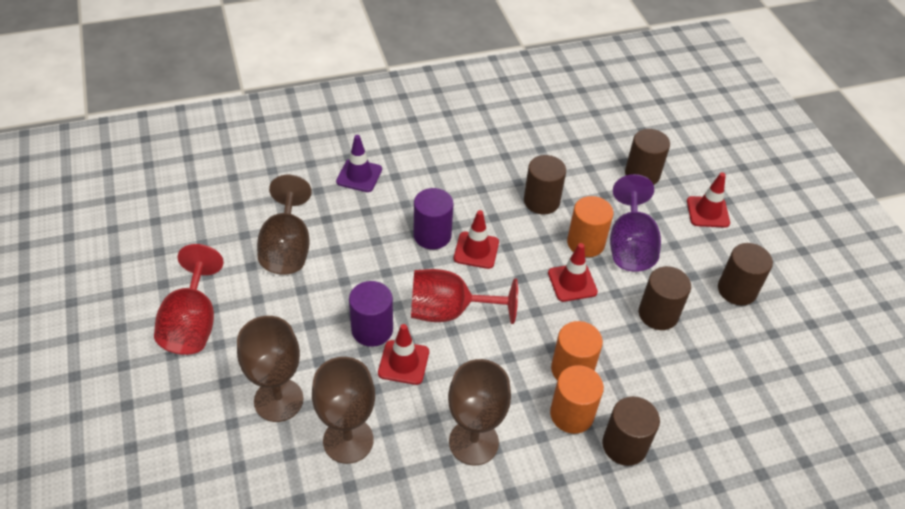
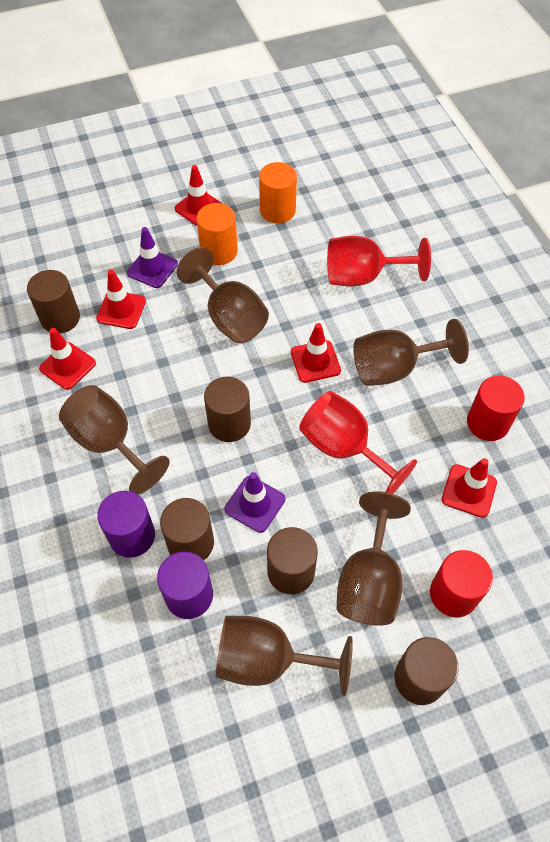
brown goblet: 4 -> 5
orange cylinder: 3 -> 2
purple goblet: 1 -> 0
purple traffic cone: 1 -> 2
red cylinder: 0 -> 2
red traffic cone: 4 -> 5

